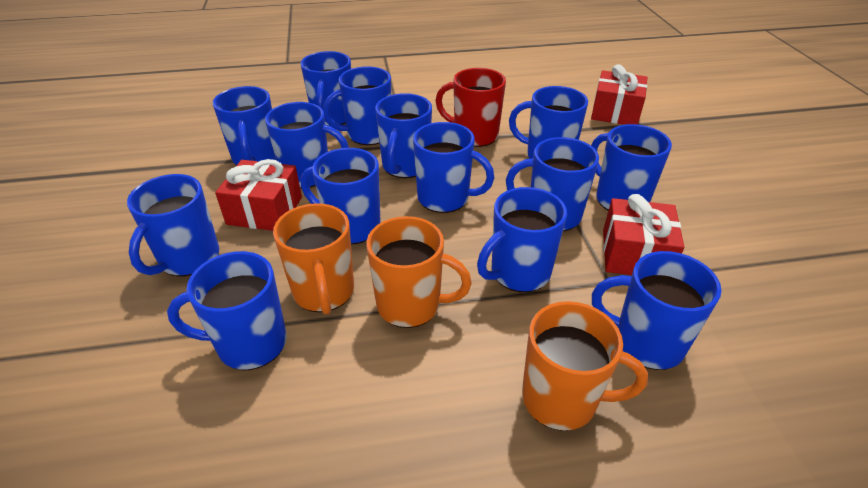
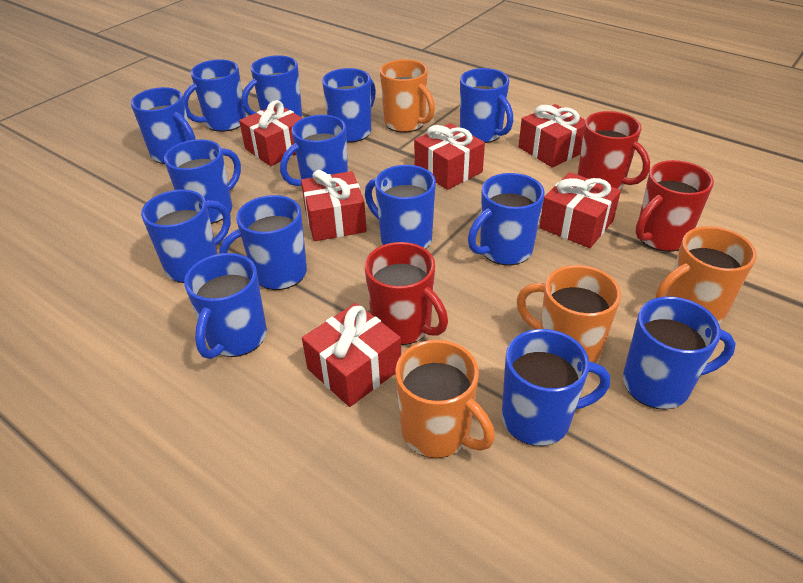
orange mug: 3 -> 4
red gift: 3 -> 6
red mug: 1 -> 3

